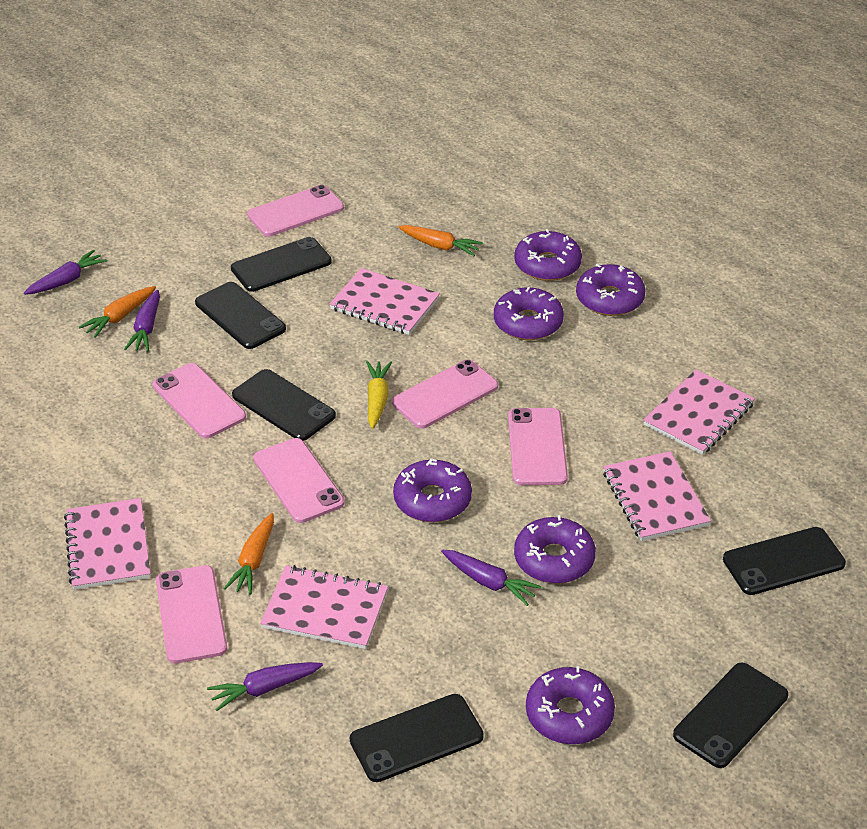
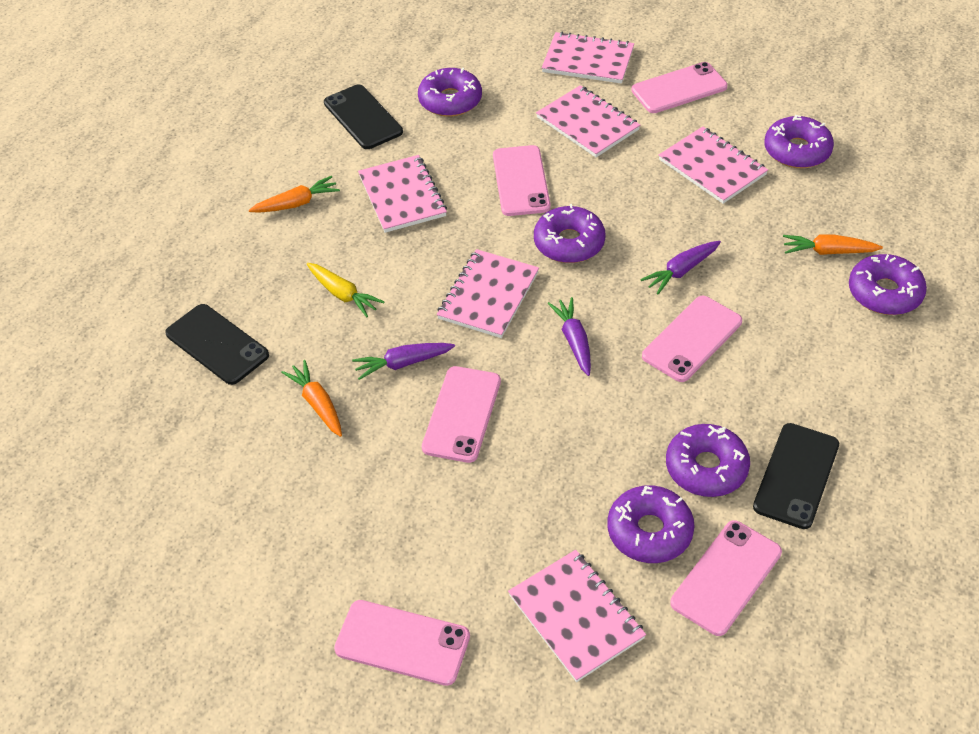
black phone: 6 -> 3
pink notebook: 5 -> 6
purple carrot: 4 -> 3

